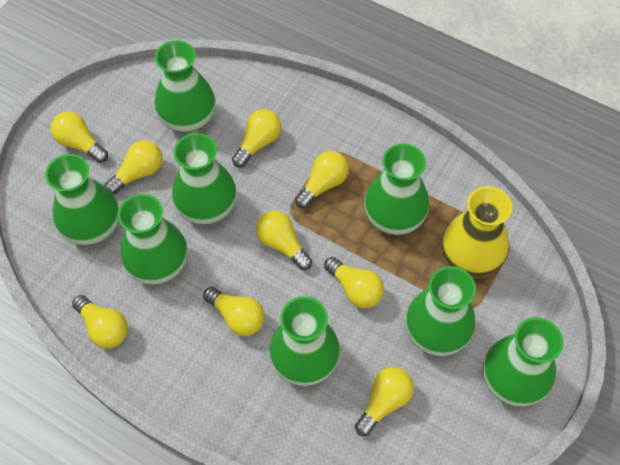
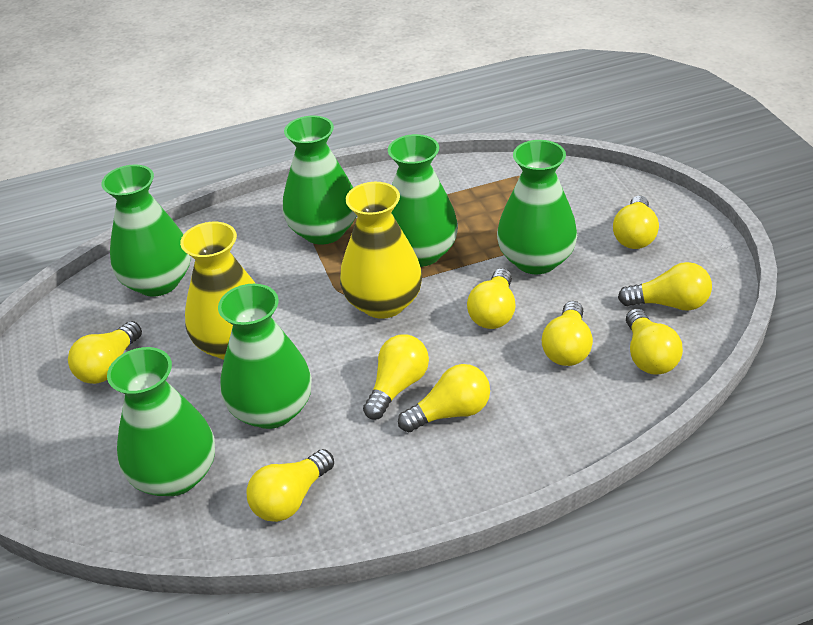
green vase: 8 -> 6
yellow vase: 1 -> 2

